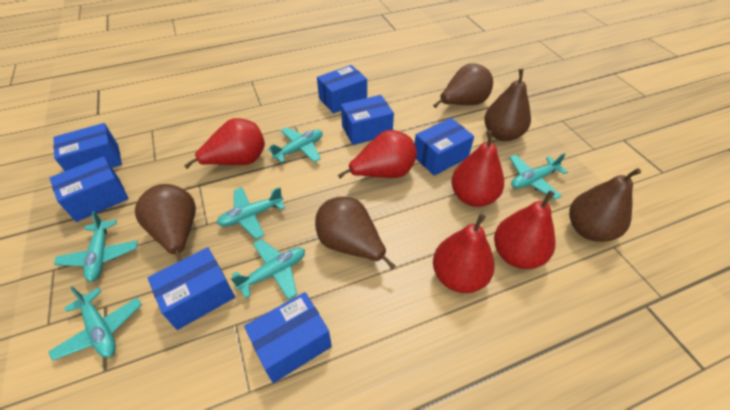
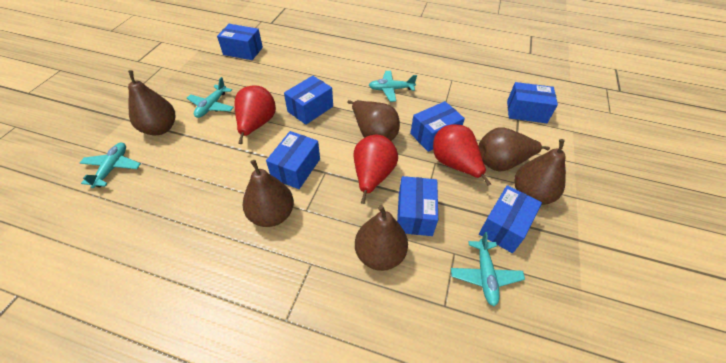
brown pear: 5 -> 6
red pear: 5 -> 3
turquoise plane: 6 -> 4

